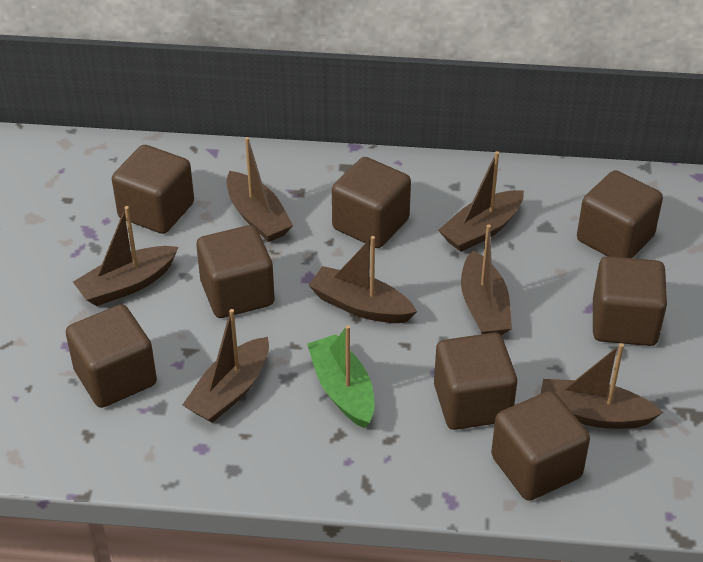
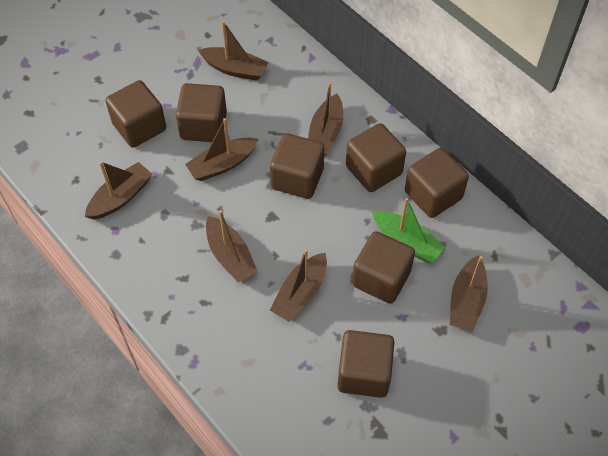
brown cube: 8 -> 7

